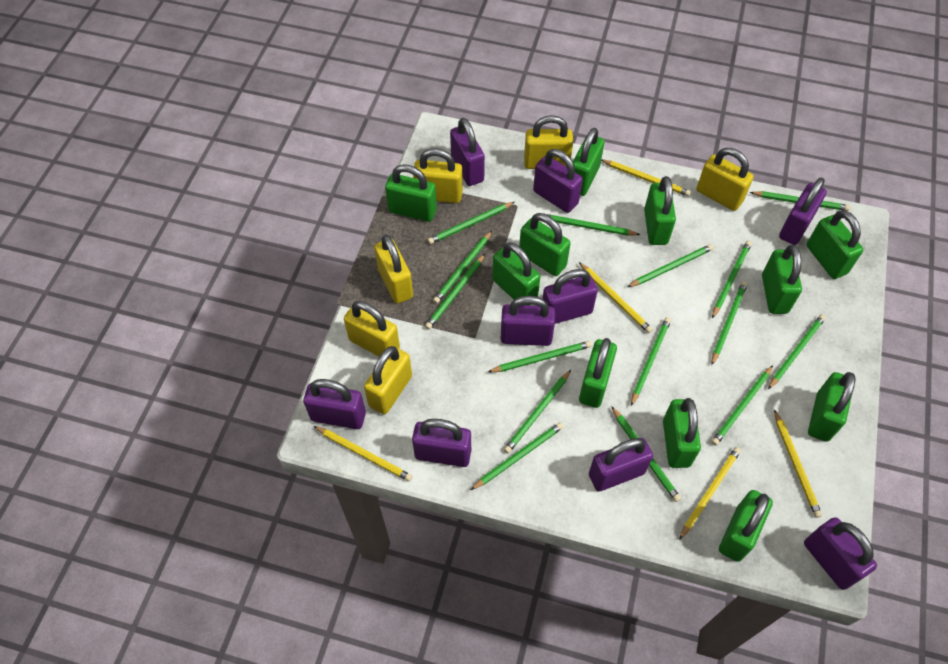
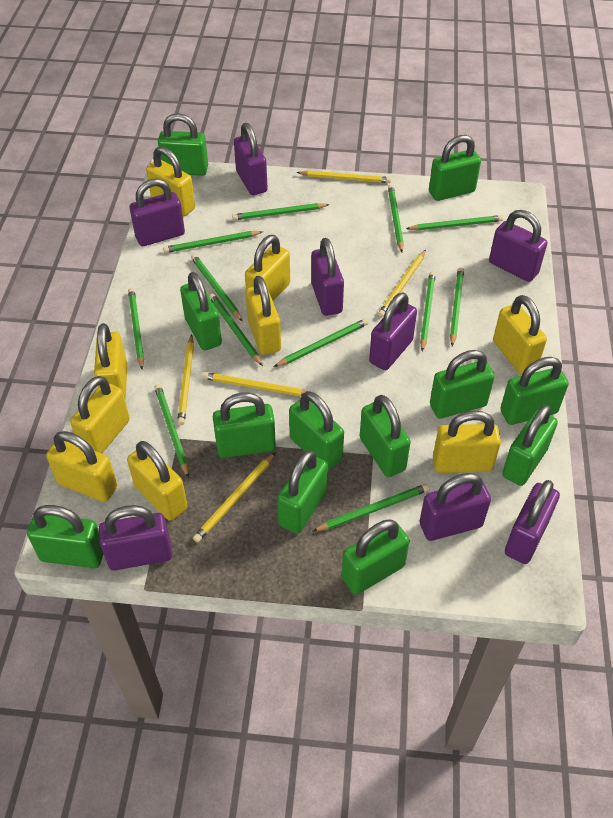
green padlock: 11 -> 12
green pencil: 15 -> 12
purple padlock: 9 -> 8
yellow padlock: 6 -> 9

